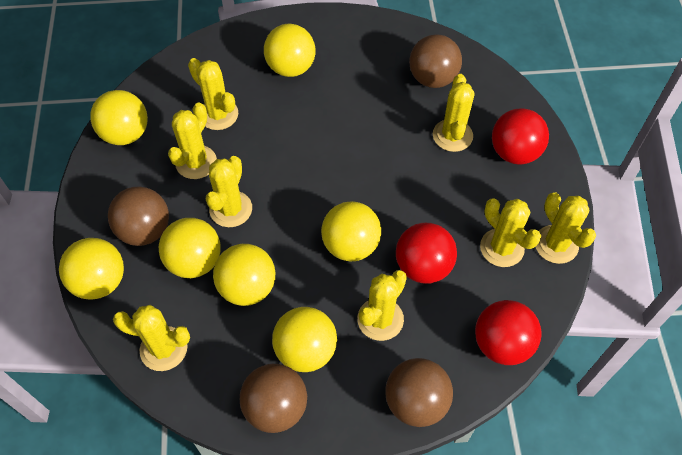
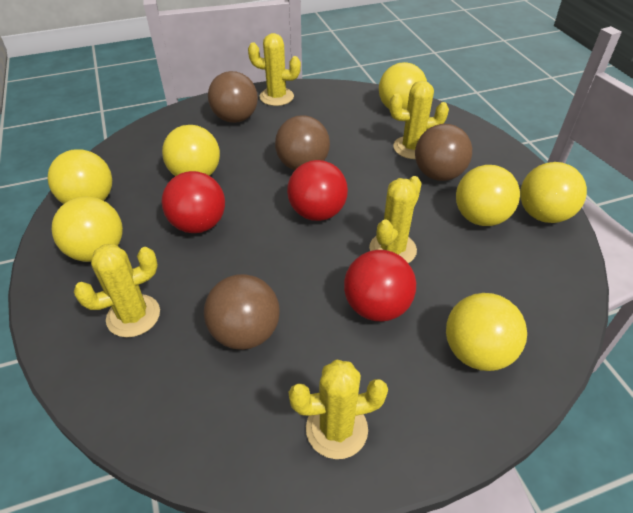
yellow cactus: 8 -> 5

